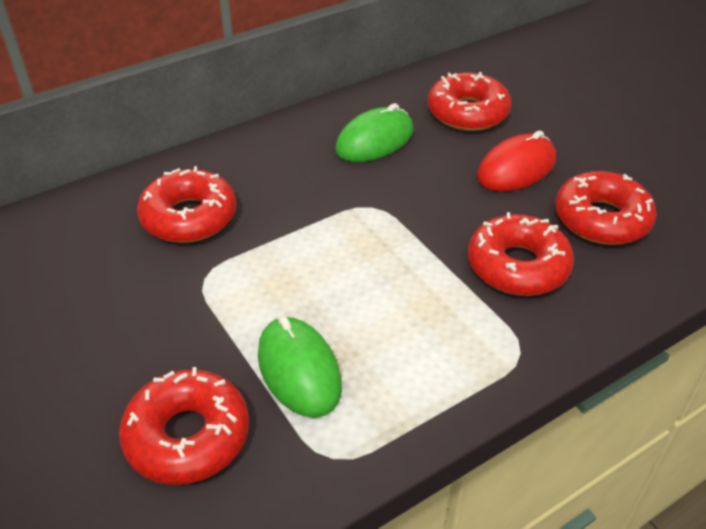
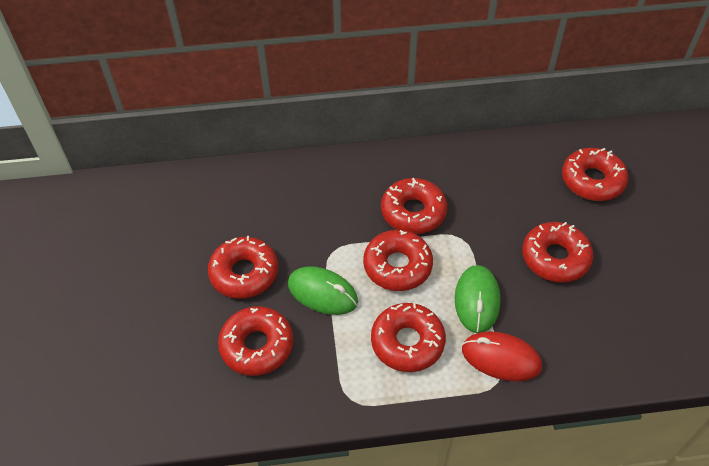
red donut: 5 -> 7

